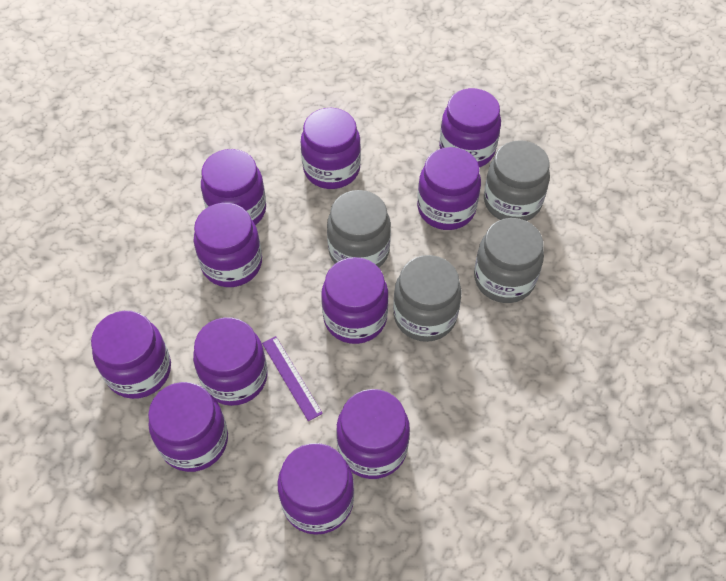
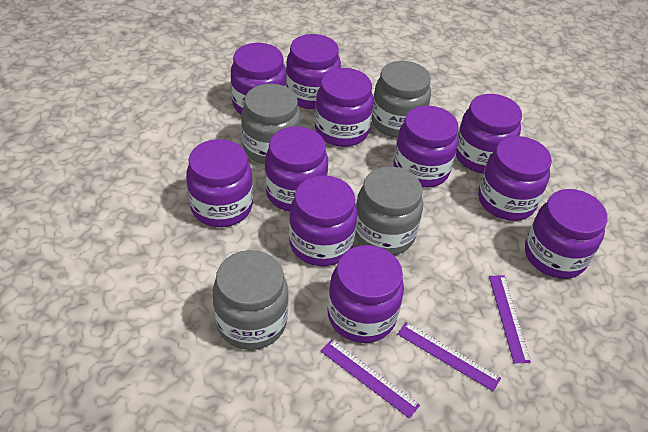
purple ruler: 1 -> 3

